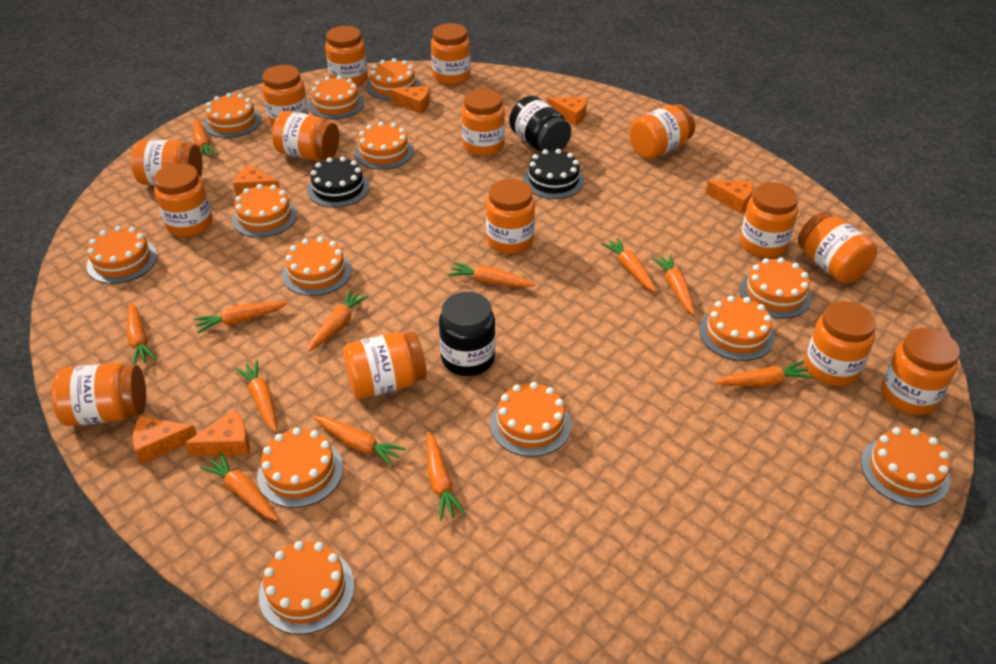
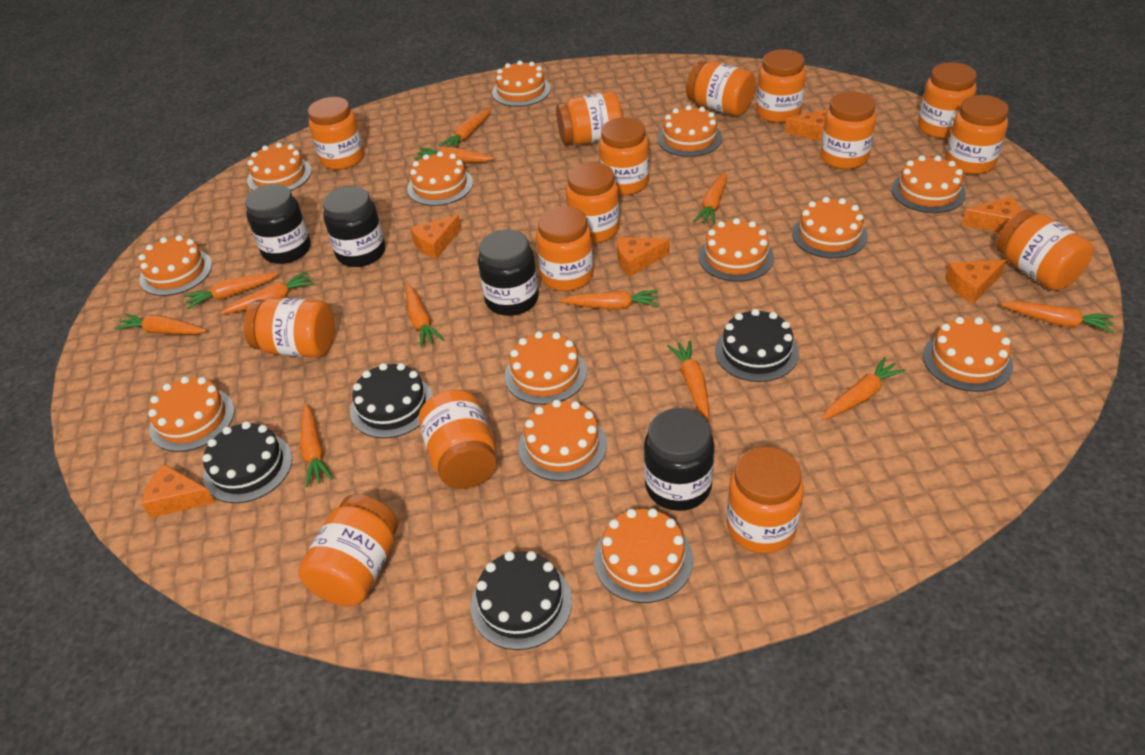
black cake: 2 -> 4
black jar: 2 -> 4

